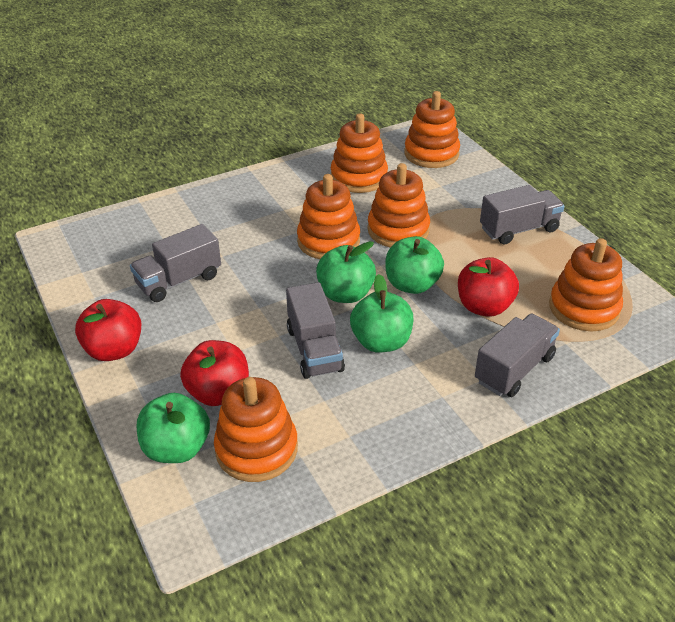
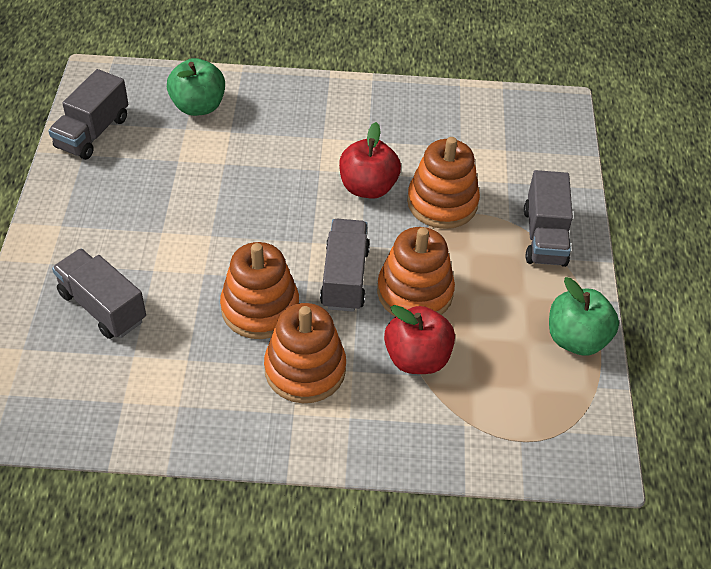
green apple: 4 -> 2
orange stacking toy: 6 -> 4
red apple: 3 -> 2

